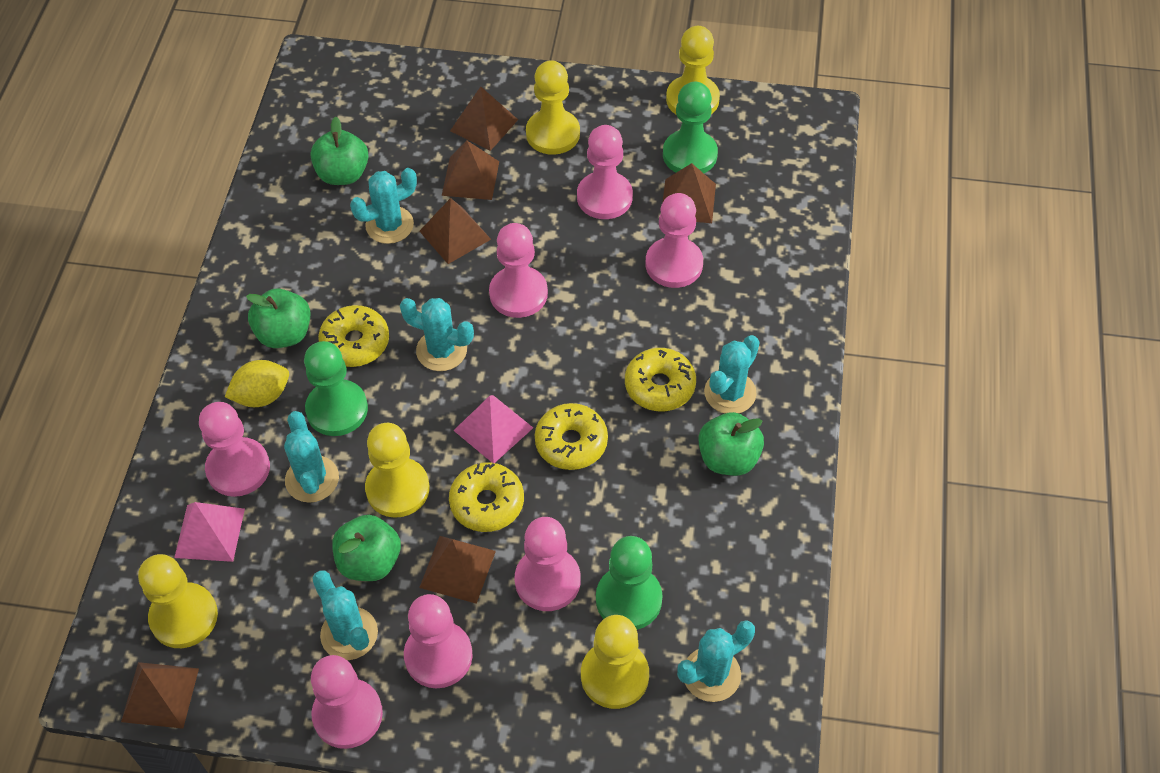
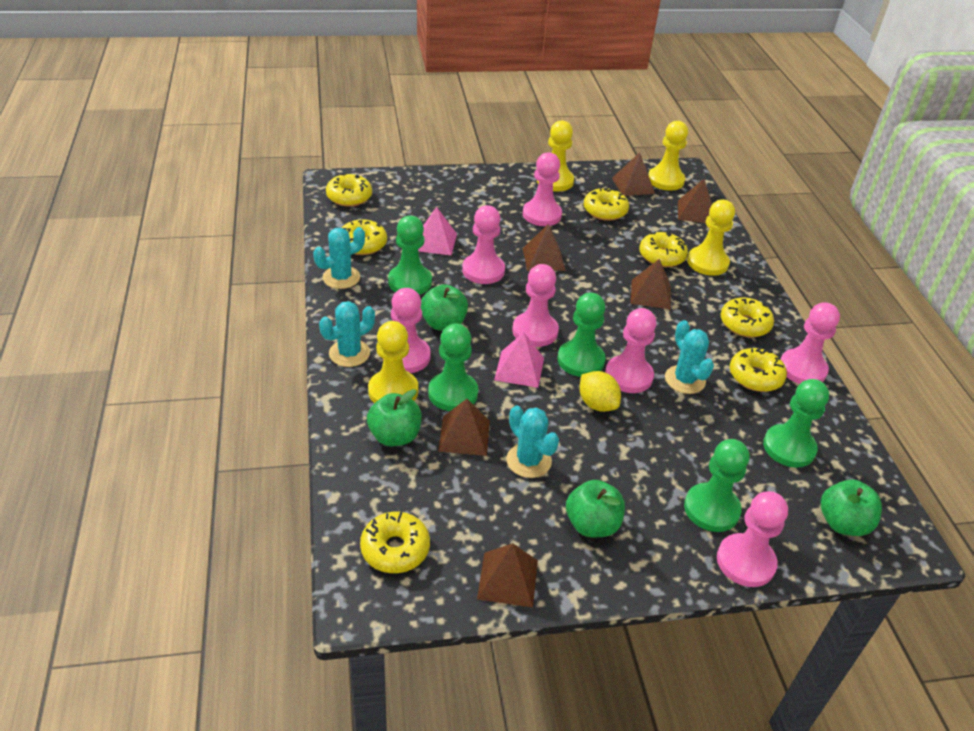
green pawn: 3 -> 5
turquoise cactus: 6 -> 4
yellow donut: 4 -> 7
yellow pawn: 5 -> 4

